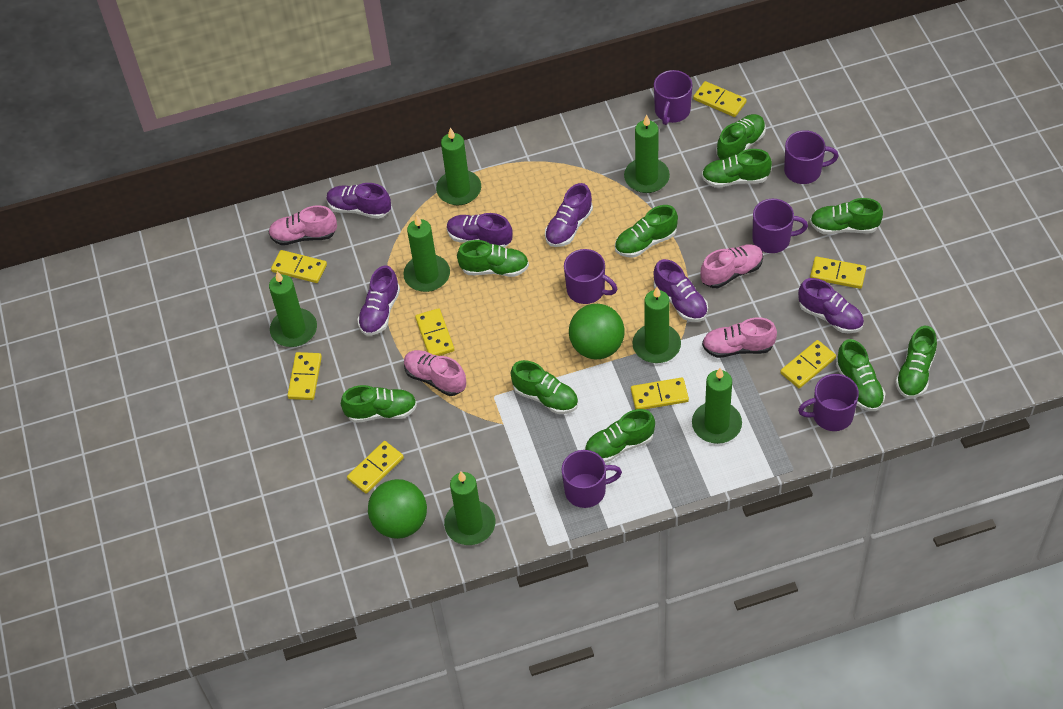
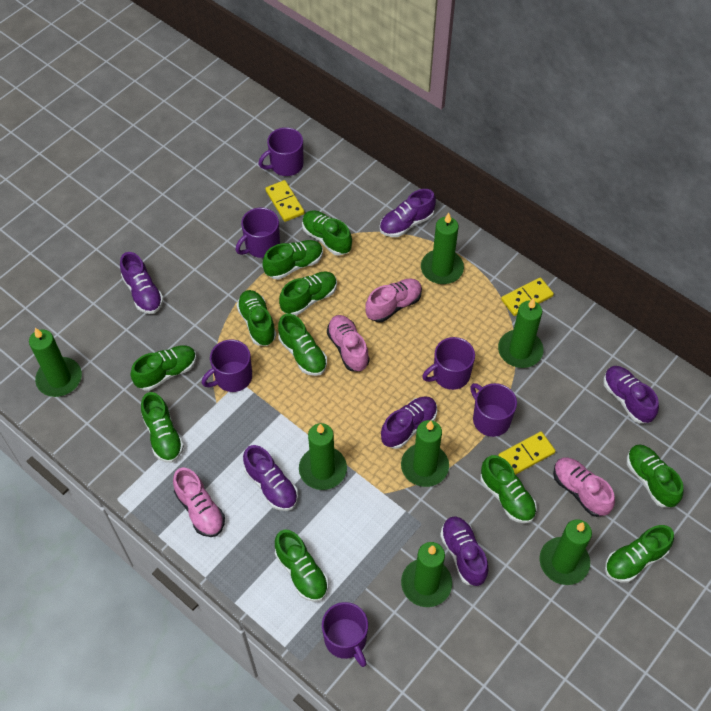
green ball: 2 -> 0
green shoe: 10 -> 11
yellow domino: 8 -> 3

